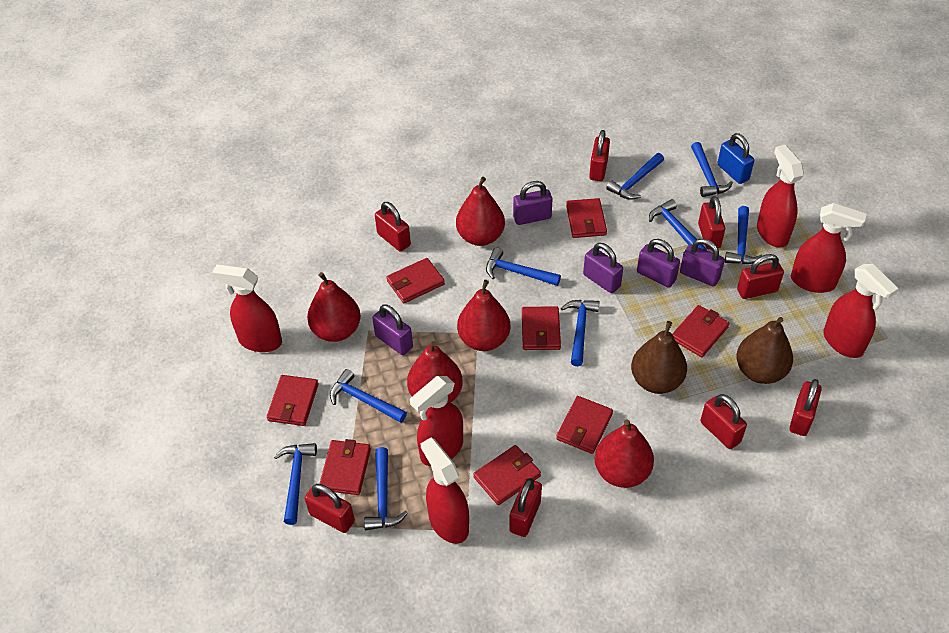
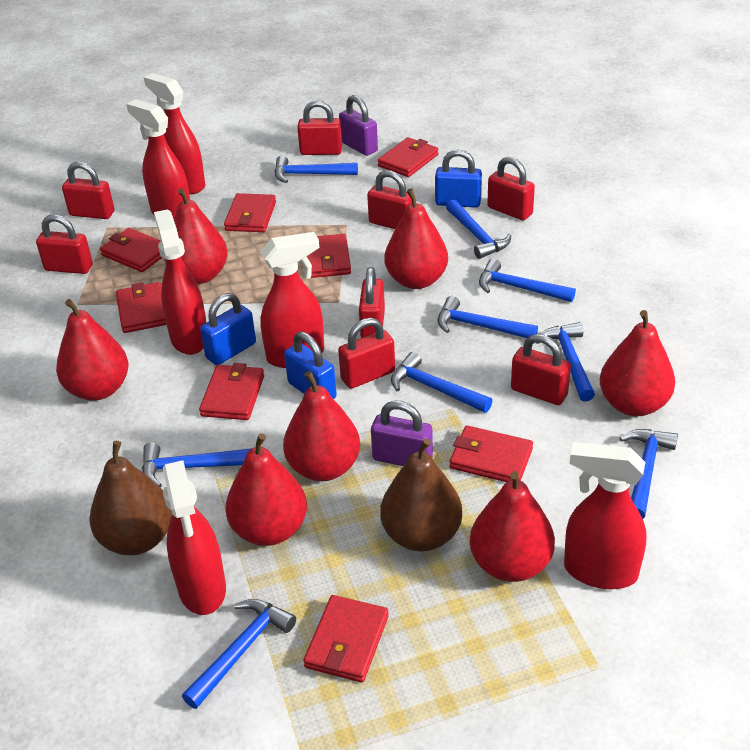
blue padlock: 1 -> 3
purple padlock: 5 -> 2
red pear: 5 -> 7

